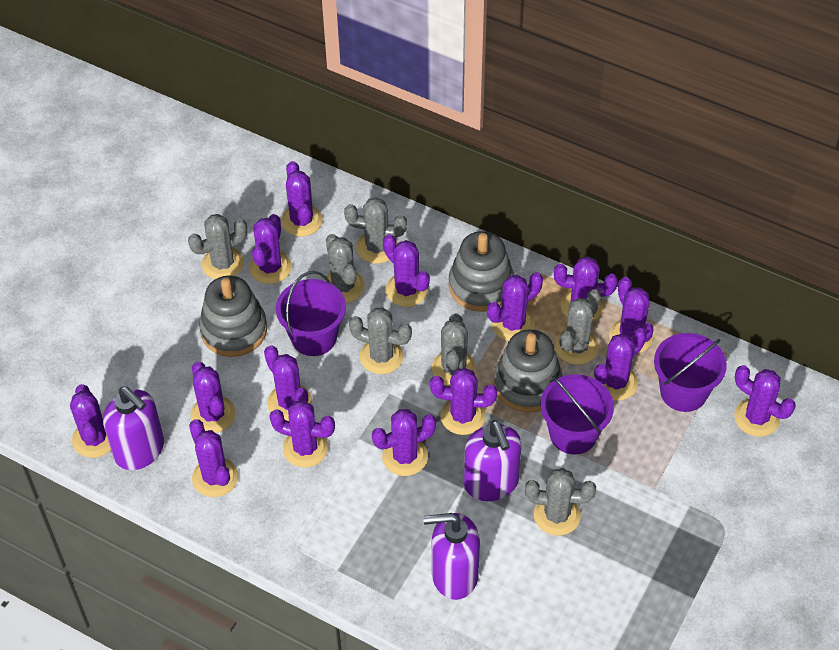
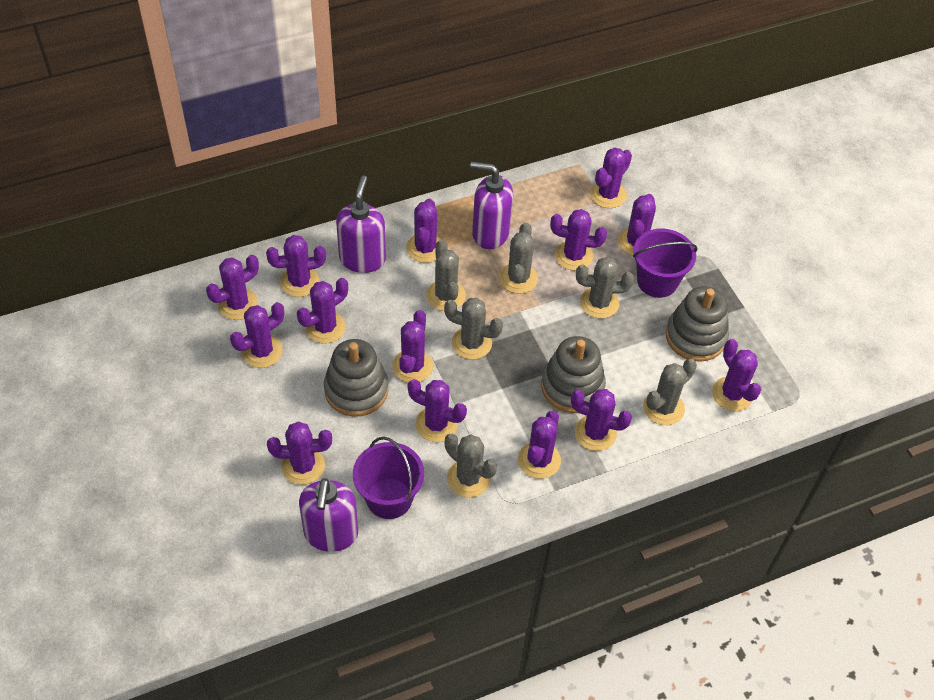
grey cactus: 7 -> 6
purple bucket: 3 -> 2
purple cactus: 15 -> 14

